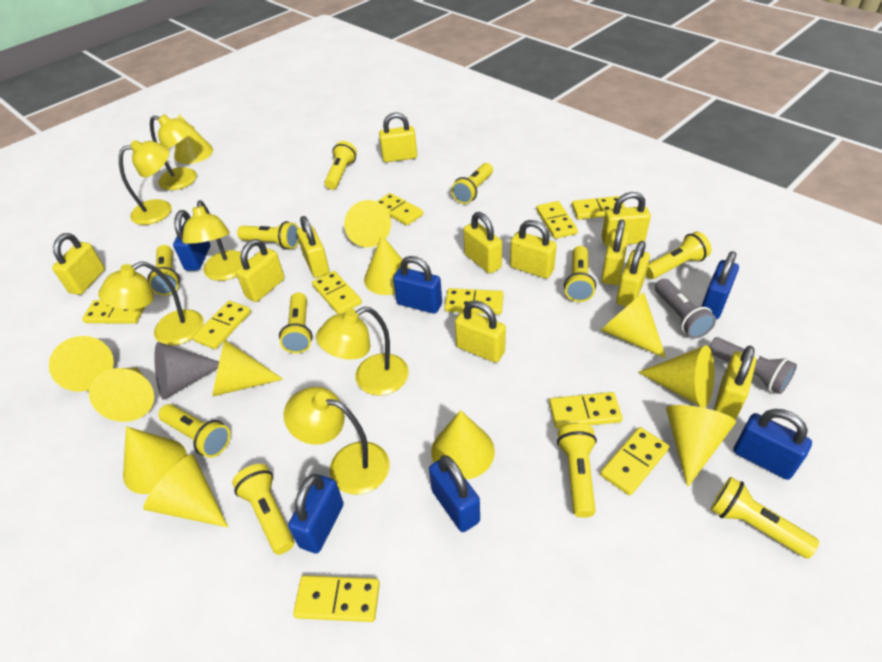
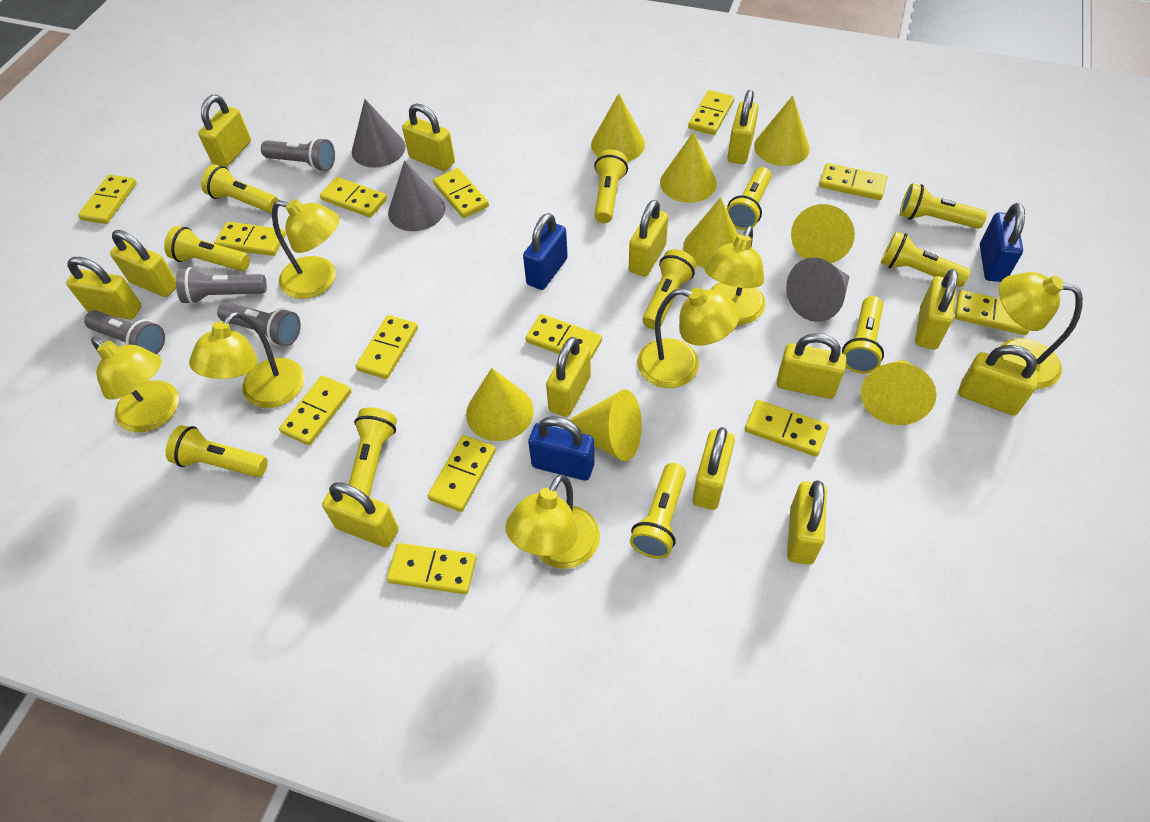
blue padlock: 6 -> 3
grey cone: 1 -> 3
grey flashlight: 2 -> 4
yellow cone: 12 -> 8
yellow domino: 10 -> 13
yellow lamp: 6 -> 7
yellow padlock: 11 -> 13

